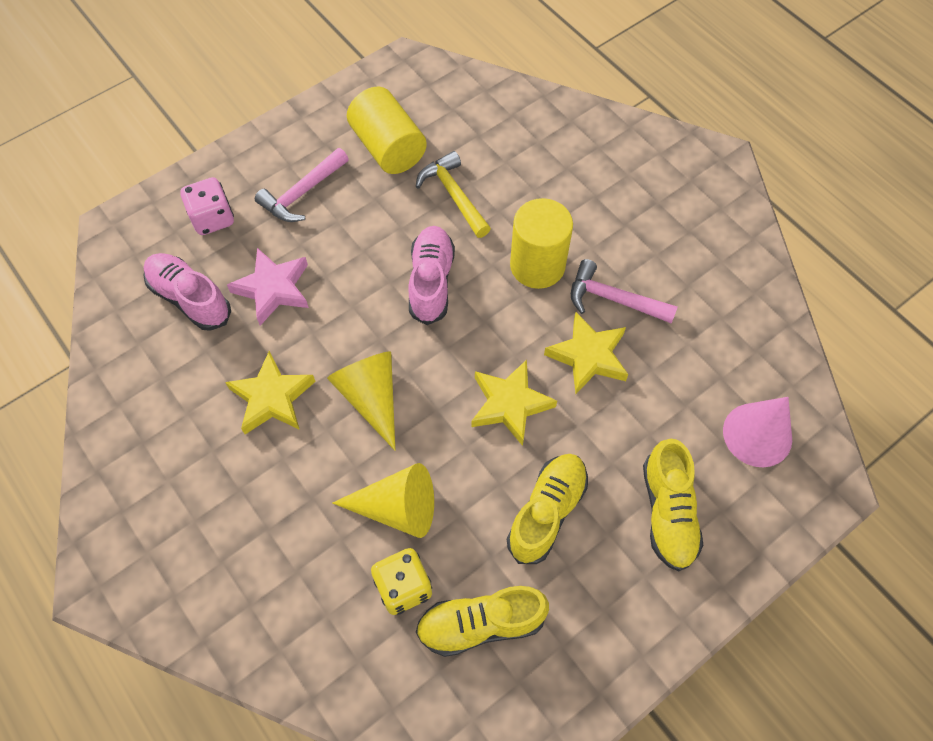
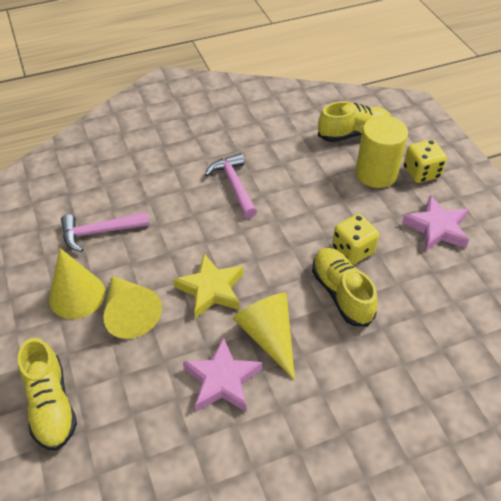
pink cone: 1 -> 0
pink dice: 1 -> 0
pink shoe: 2 -> 0
pink star: 1 -> 2
yellow cone: 2 -> 3
yellow cylinder: 2 -> 1
yellow dice: 1 -> 2
yellow hammer: 1 -> 0
yellow star: 3 -> 1

